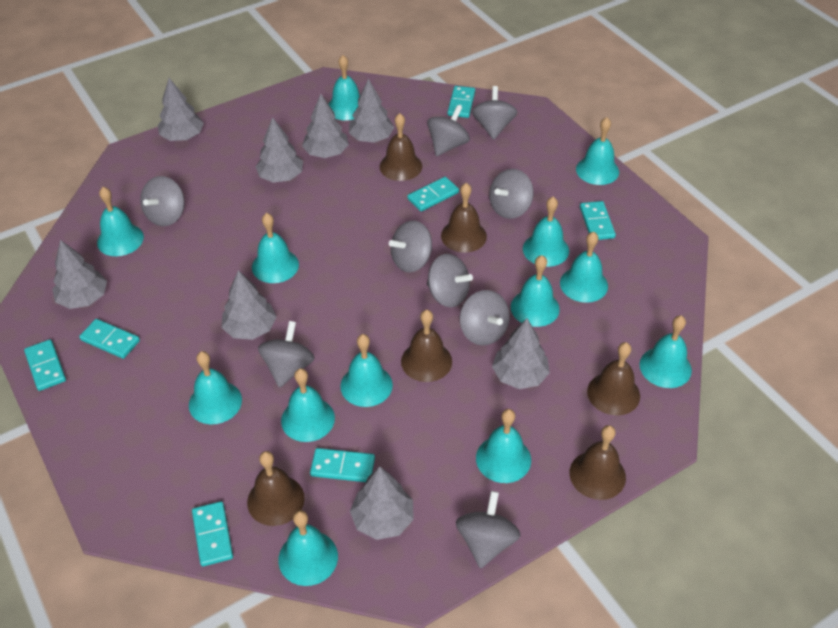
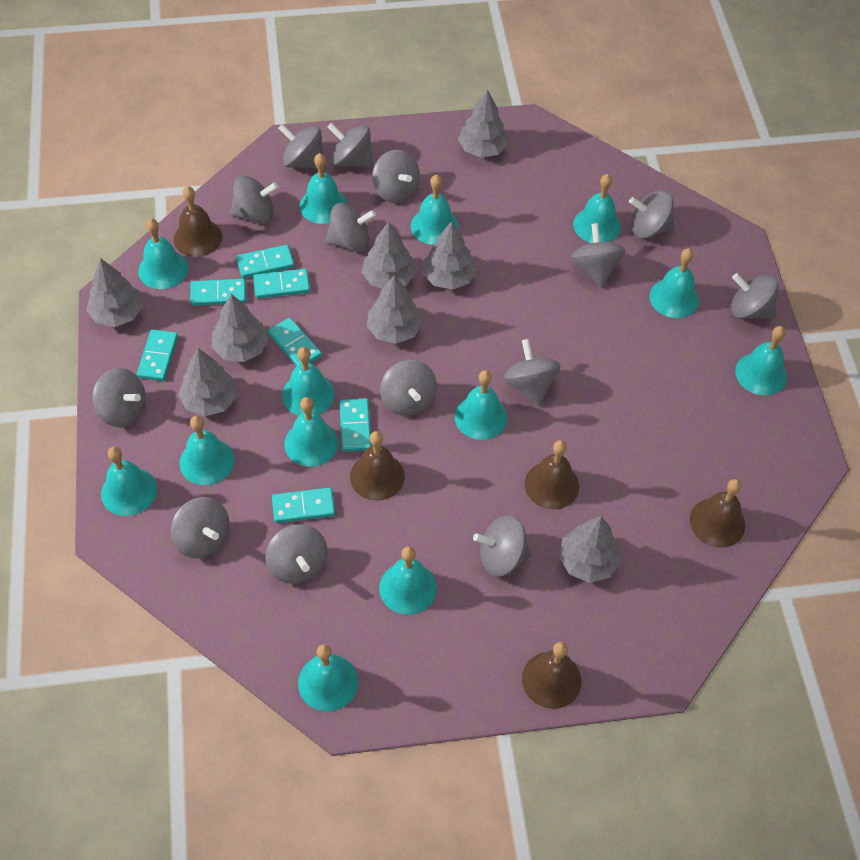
brown bell: 6 -> 5
grey spinning top: 9 -> 14

